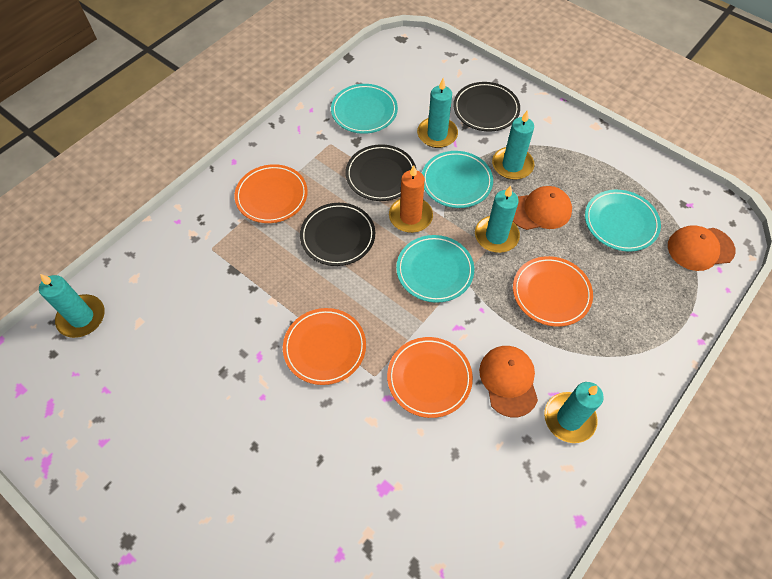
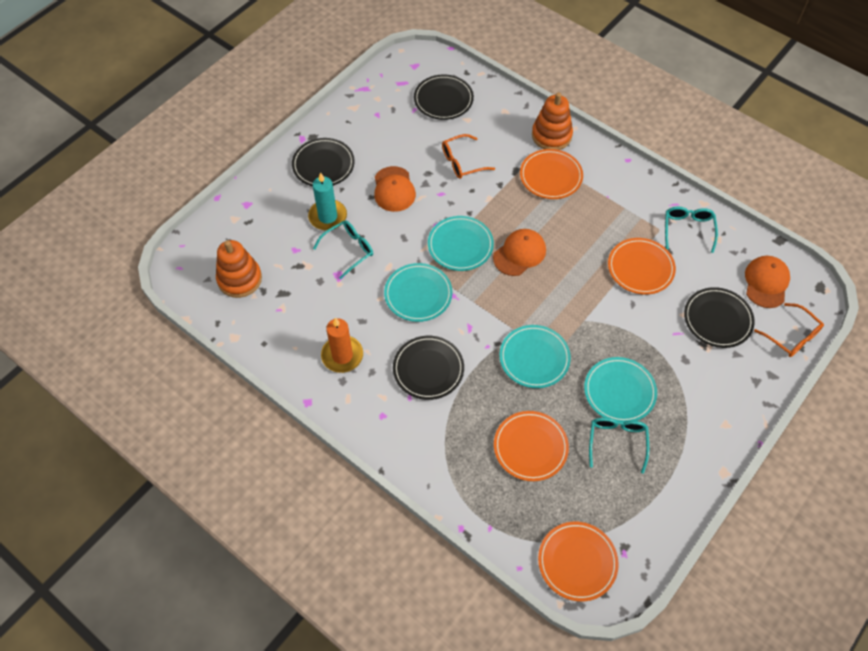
black plate: 3 -> 4
orange glasses: 0 -> 2
orange stacking toy: 0 -> 2
turquoise candle: 5 -> 1
turquoise glasses: 0 -> 3

